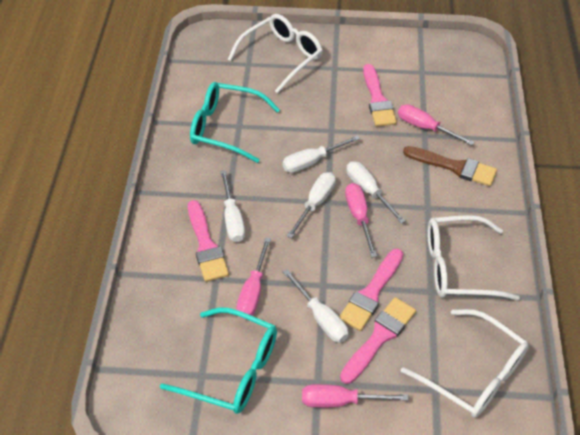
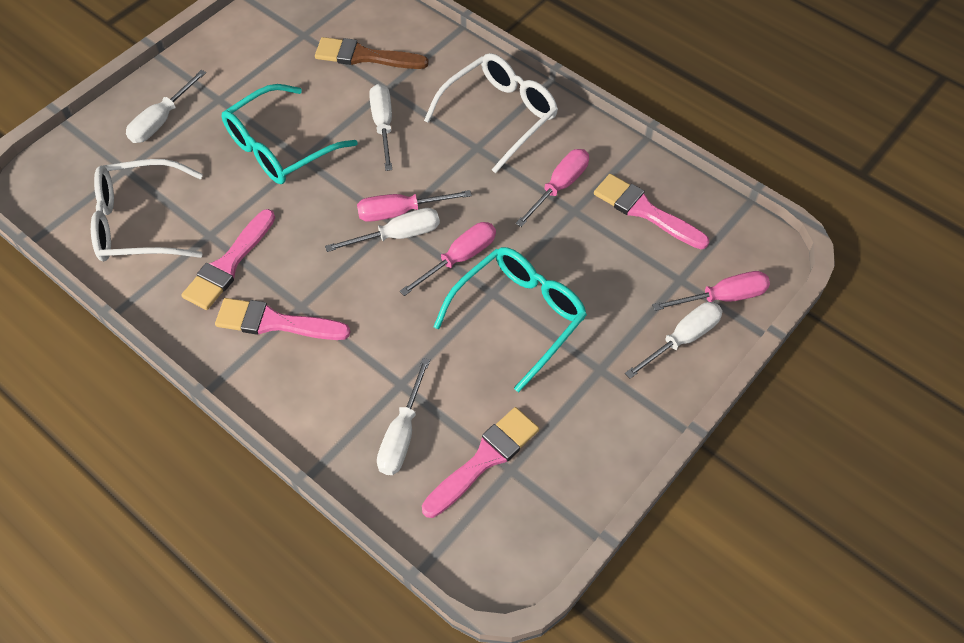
white glasses: 3 -> 2

